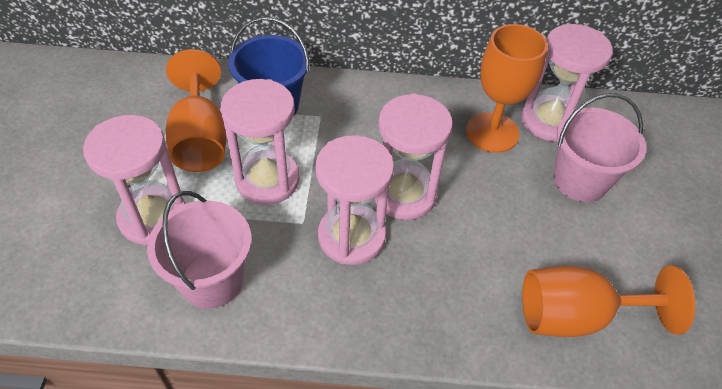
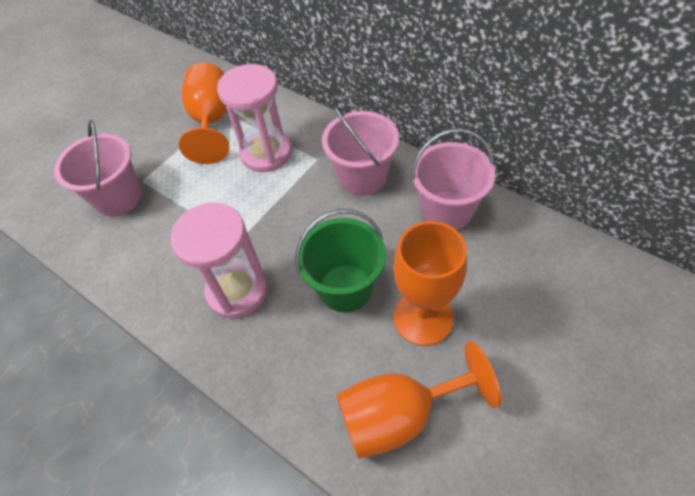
blue bucket: 1 -> 0
green bucket: 0 -> 1
pink bucket: 2 -> 3
pink hourglass: 5 -> 2

